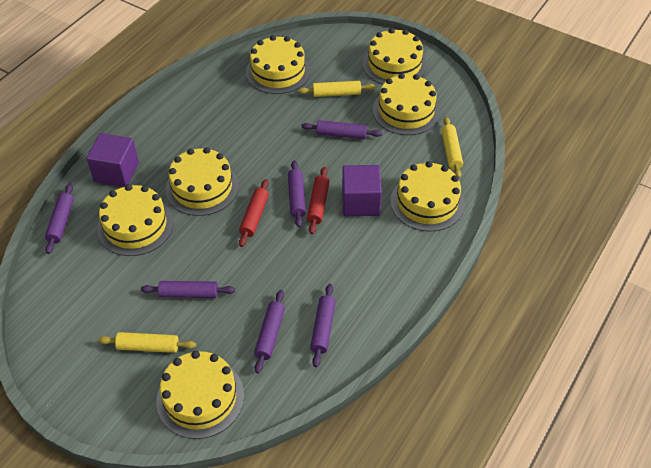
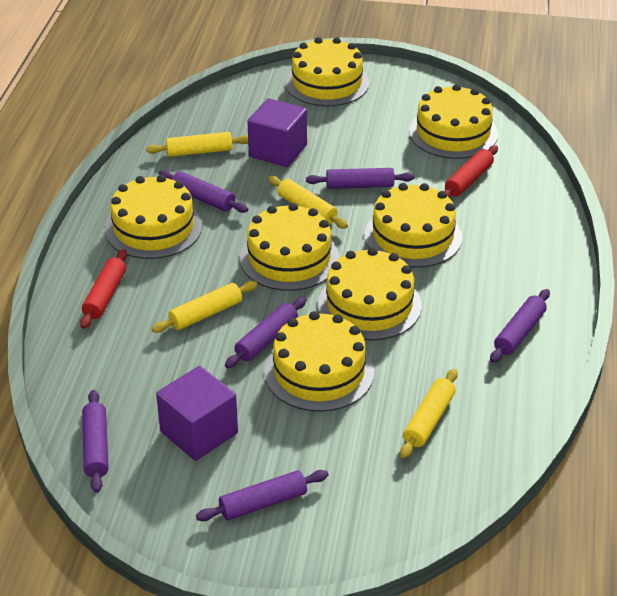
yellow rolling pin: 3 -> 4

